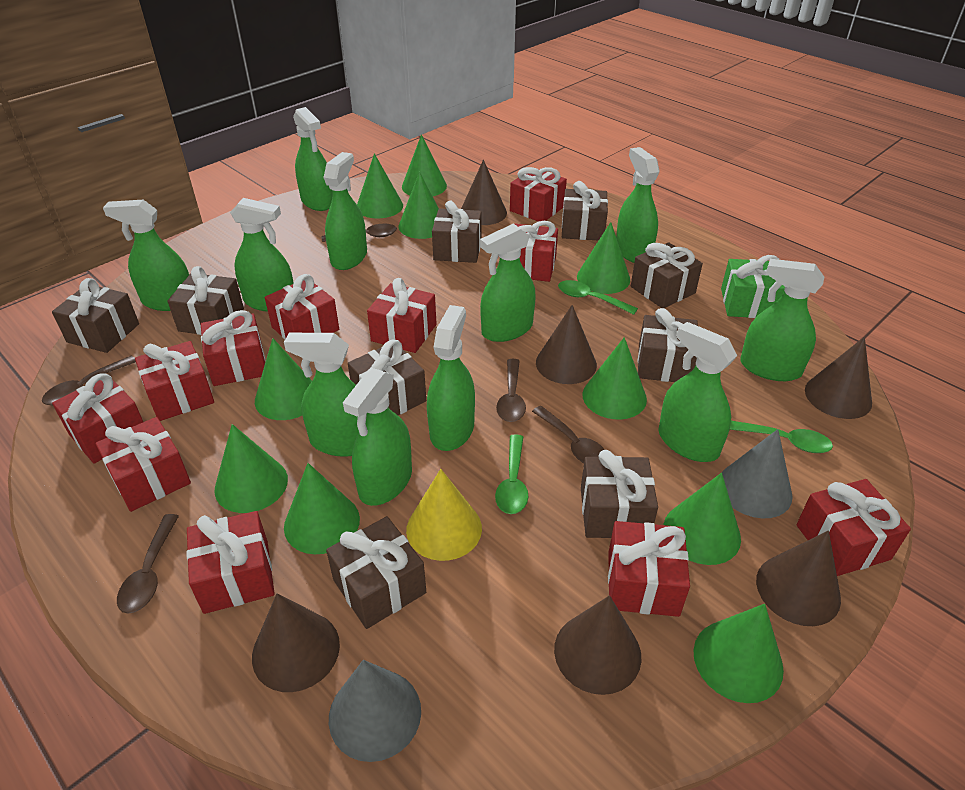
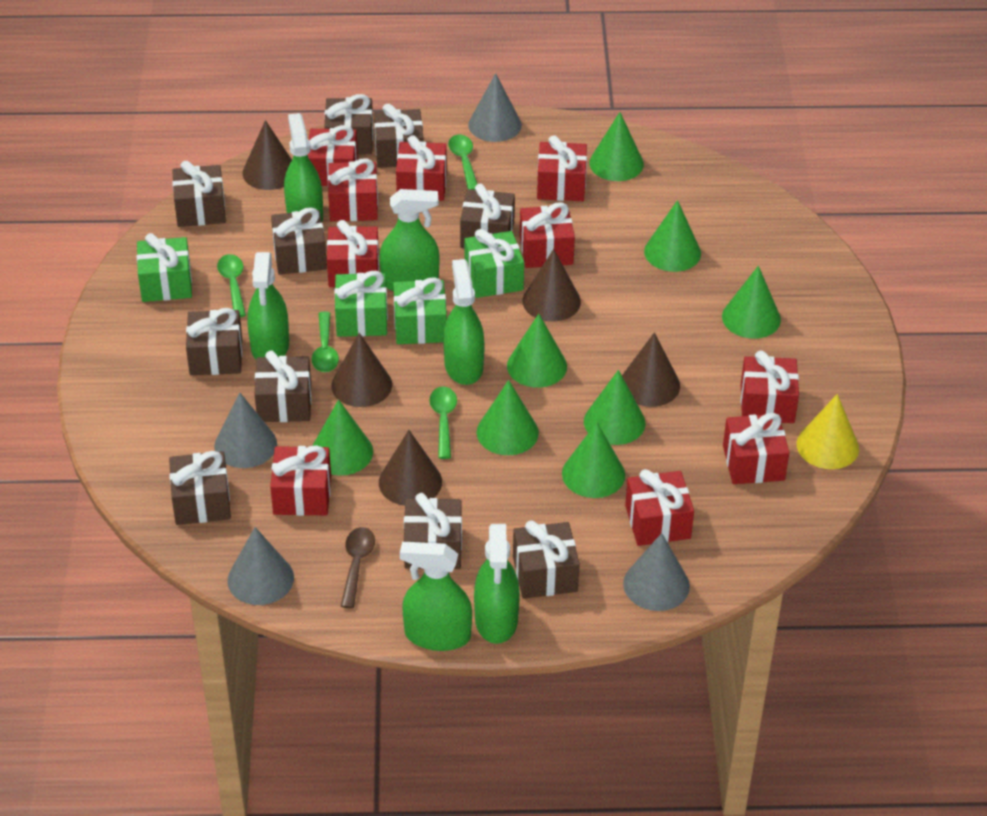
brown cone: 6 -> 5
brown gift: 9 -> 10
brown spoon: 5 -> 1
green cone: 10 -> 8
green gift: 1 -> 4
green spoon: 3 -> 4
green spray bottle: 11 -> 6
grey cone: 2 -> 4
red gift: 11 -> 10

